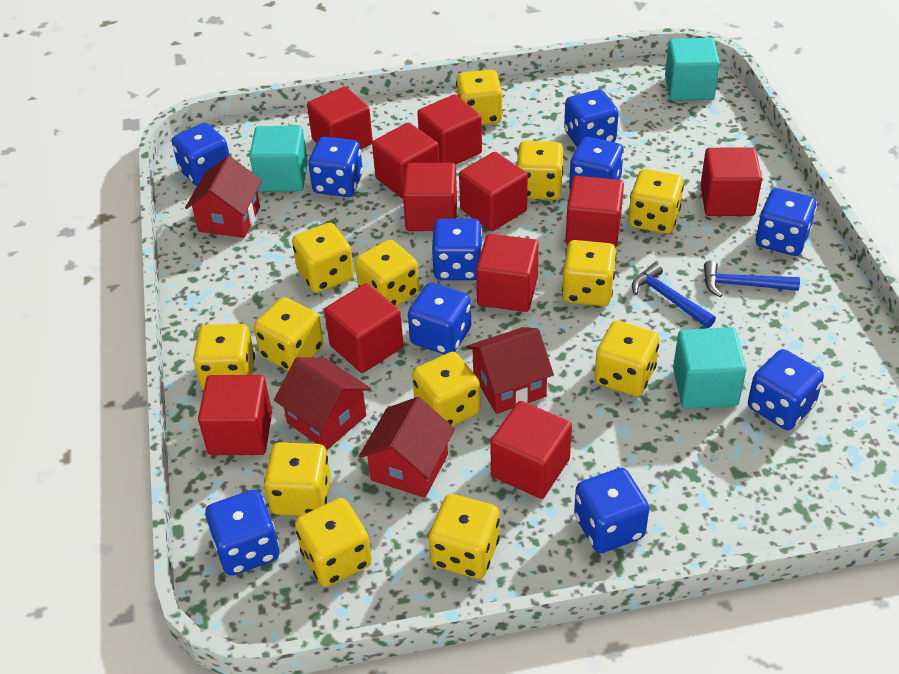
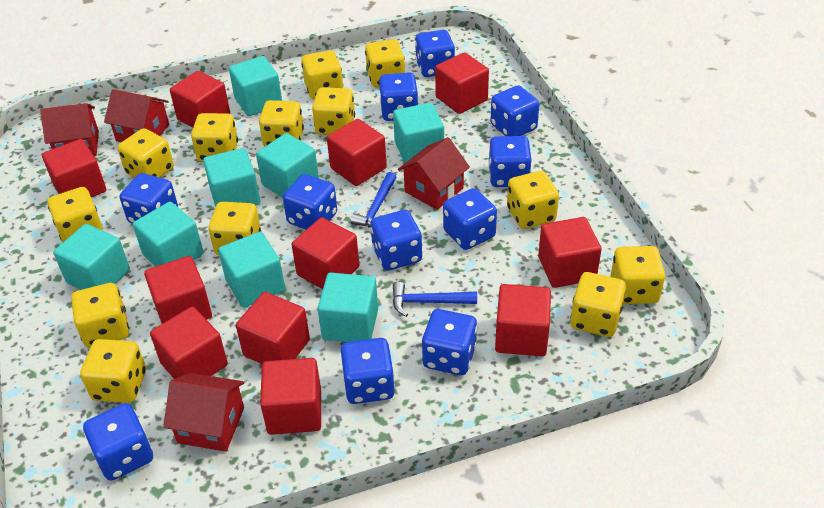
blue dice: 10 -> 11
turquoise cube: 3 -> 8

